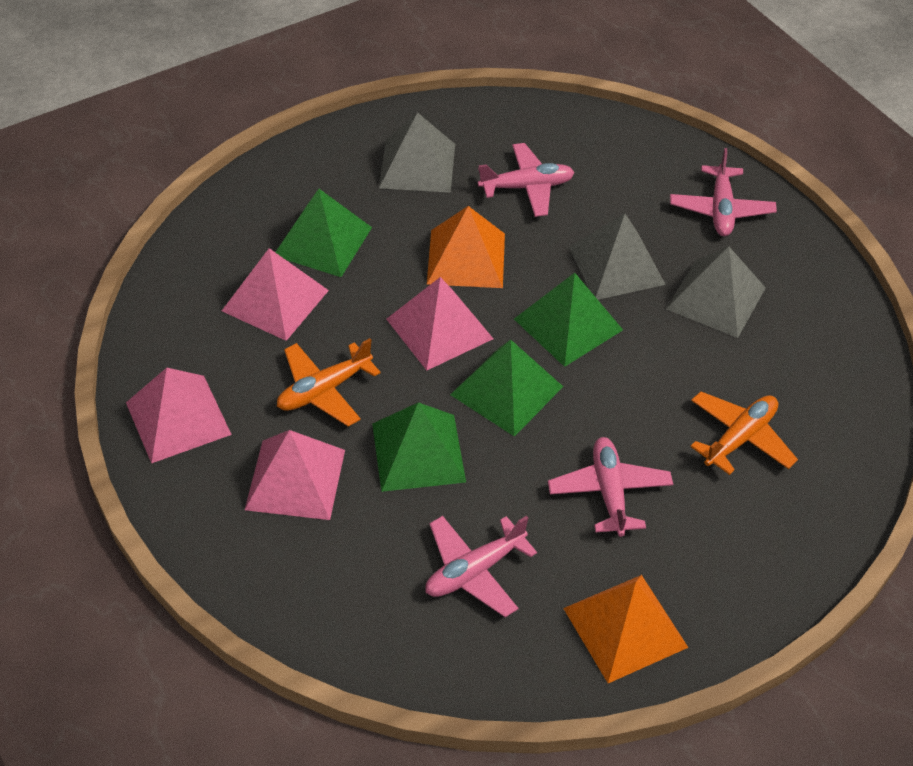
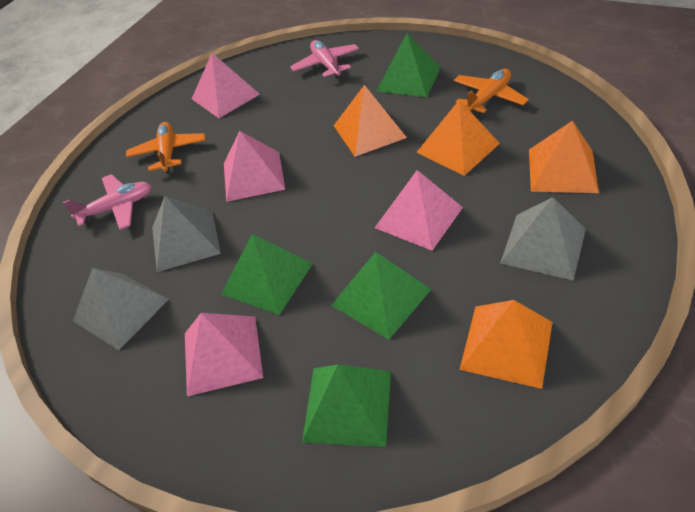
orange pyramid: 2 -> 4
pink plane: 4 -> 2

